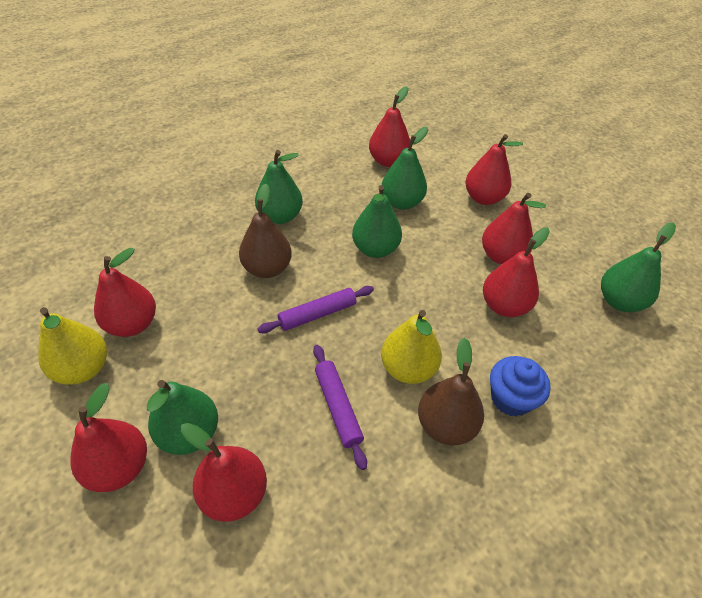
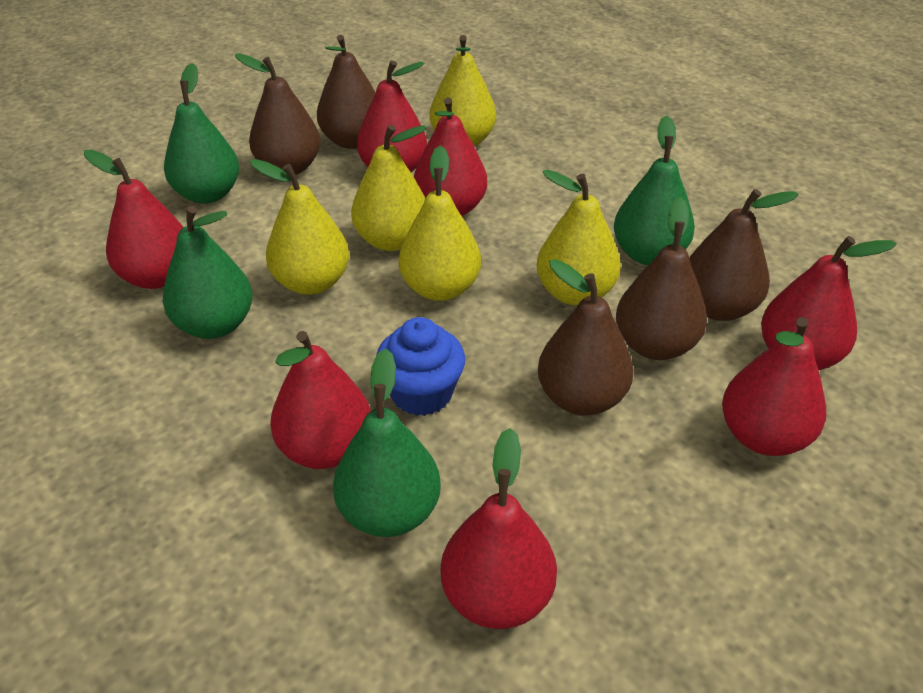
brown pear: 2 -> 5
green pear: 5 -> 4
purple rolling pin: 2 -> 0
yellow pear: 2 -> 5

